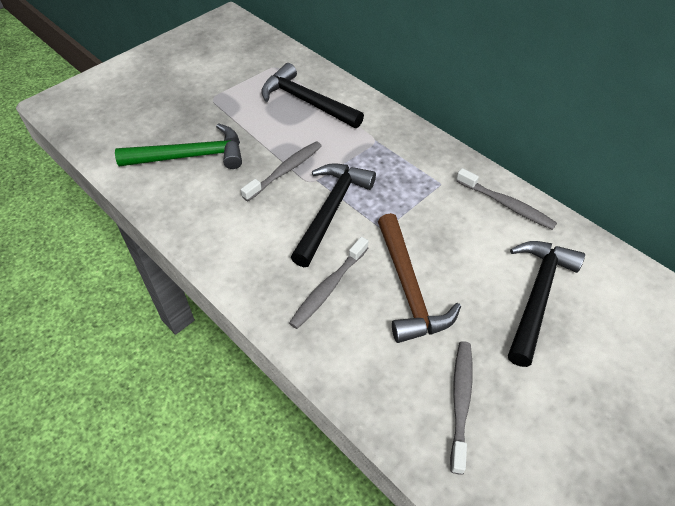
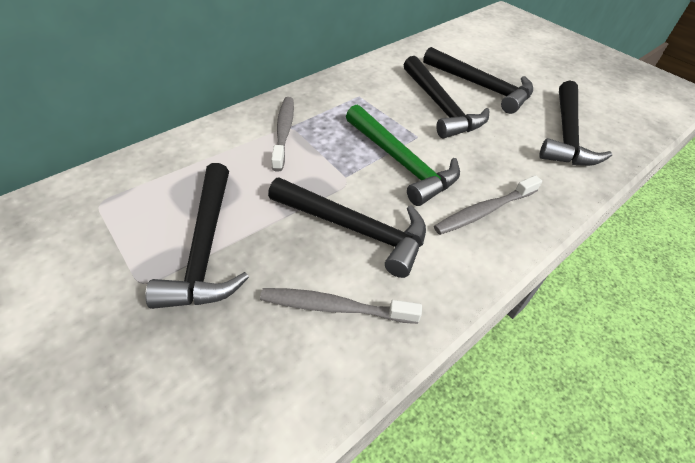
black hammer: 3 -> 5
brown hammer: 1 -> 0
grey toothbrush: 4 -> 3

